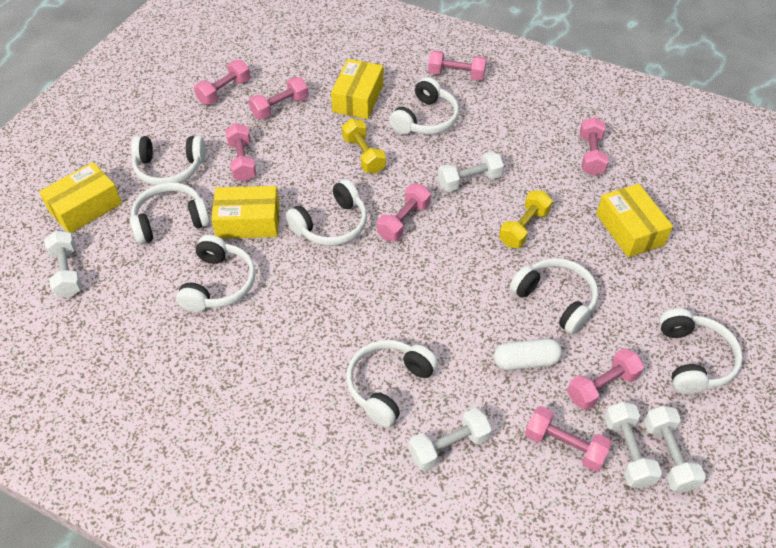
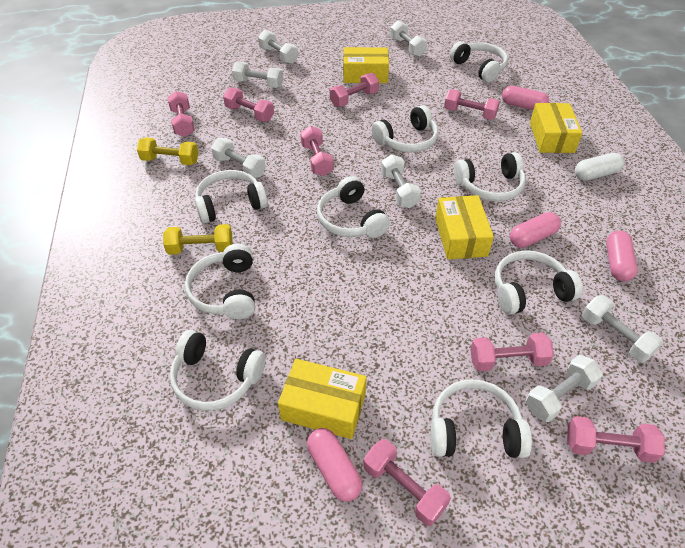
pink capsule: 0 -> 4
white dumbbell: 5 -> 7
white headphones: 8 -> 9

